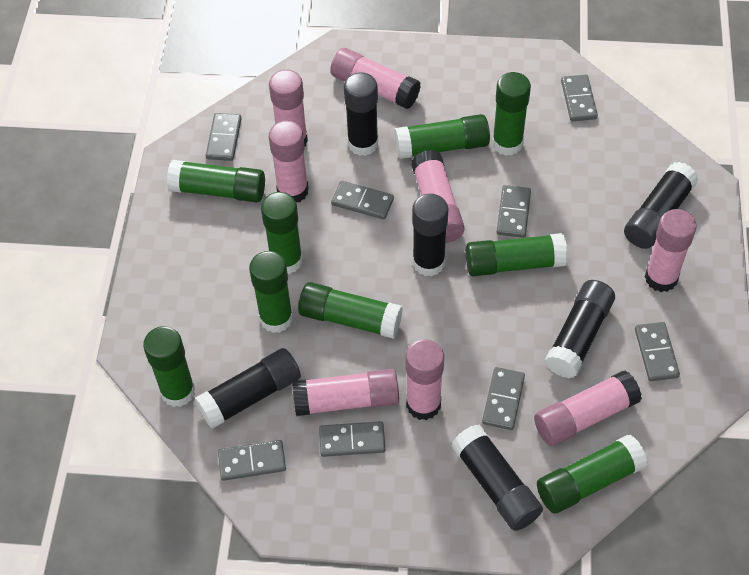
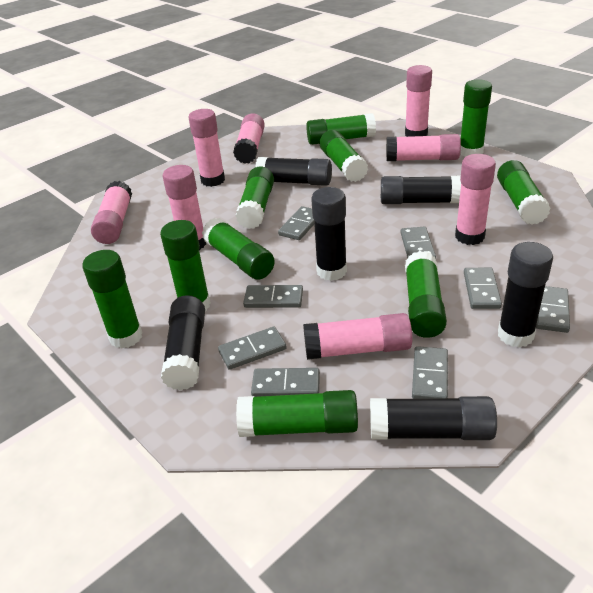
green glue stick: 9 -> 10

